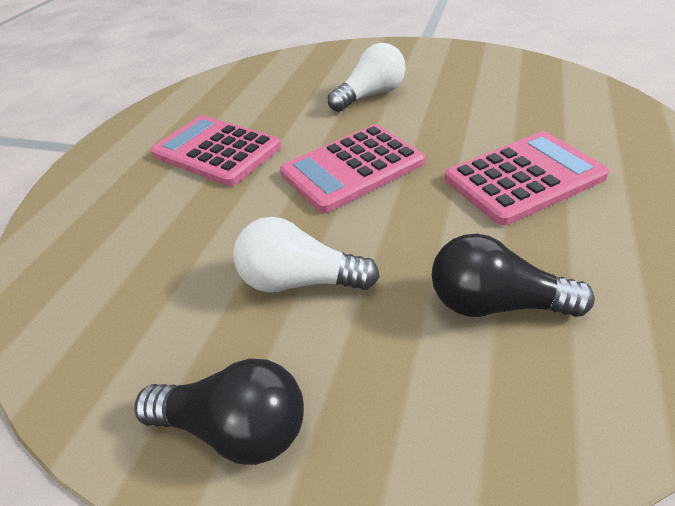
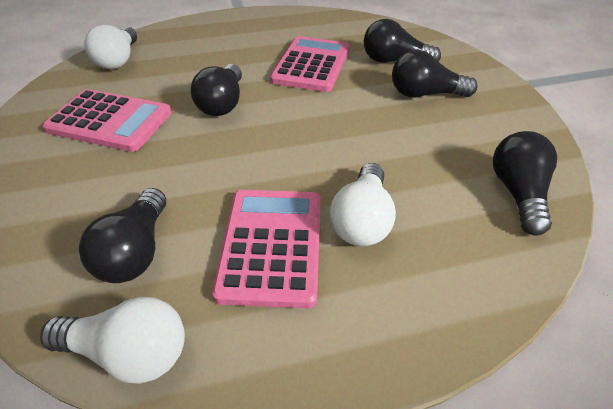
black light bulb: 2 -> 5
white light bulb: 2 -> 3

